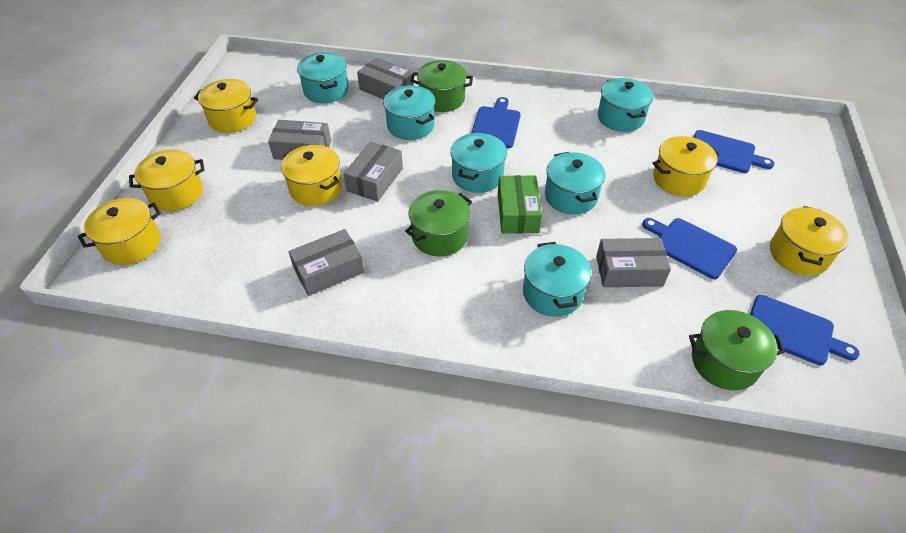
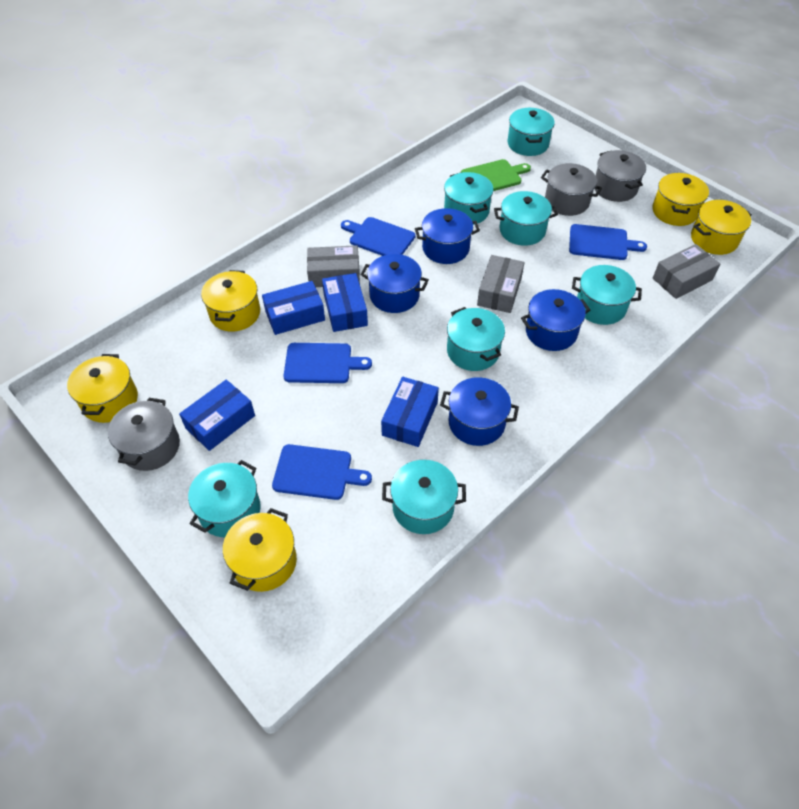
blue box: 0 -> 4
blue pot: 0 -> 4
green box: 1 -> 0
green cutting board: 0 -> 1
green pot: 3 -> 0
grey box: 5 -> 3
grey pot: 0 -> 3
turquoise pot: 6 -> 7
yellow pot: 6 -> 5

